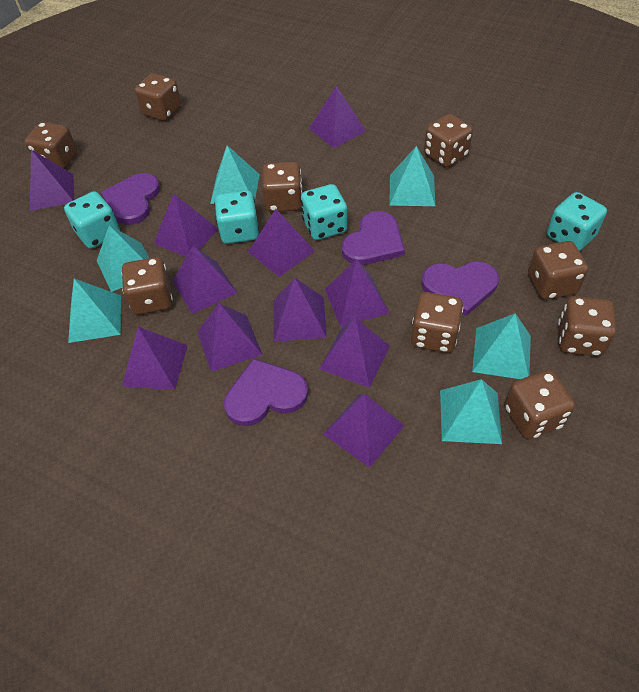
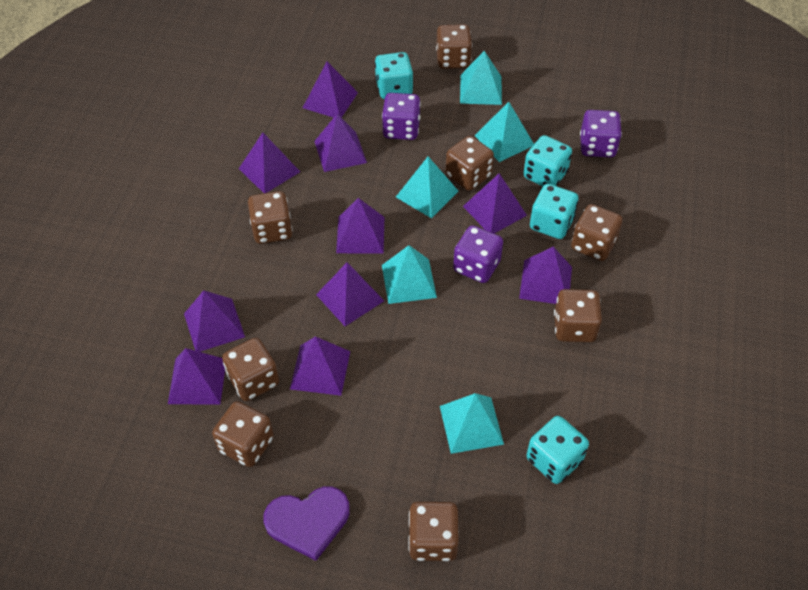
brown dice: 9 -> 8
purple dice: 0 -> 3
purple heart: 4 -> 1
purple pyramid: 11 -> 10
turquoise pyramid: 6 -> 5

